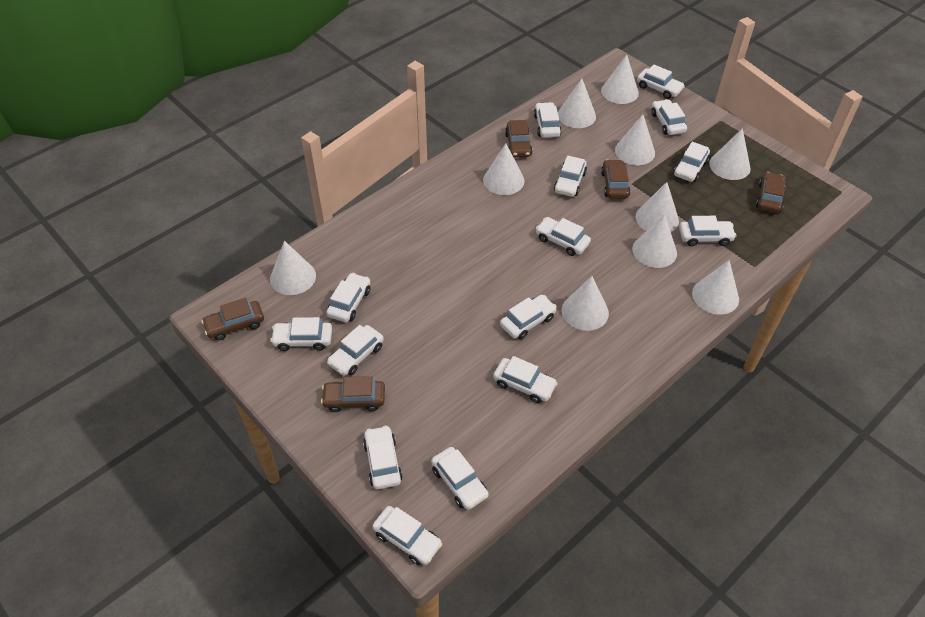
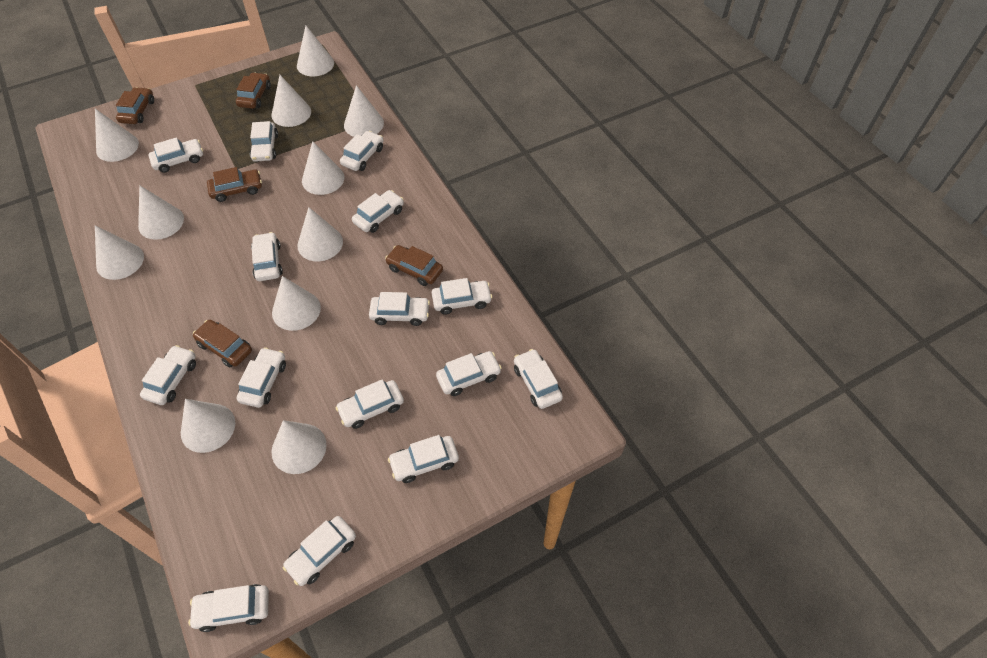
white cone: 10 -> 11

